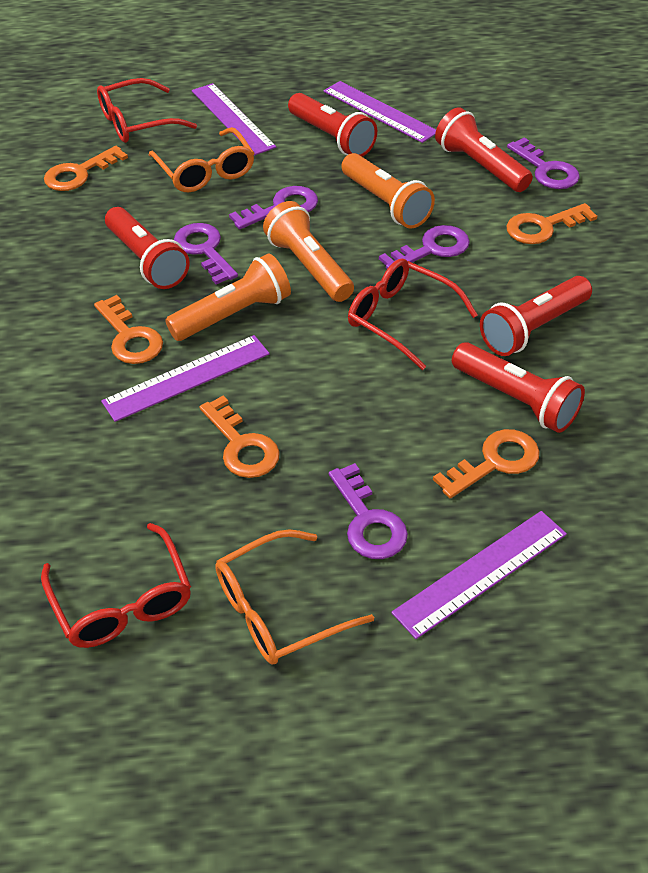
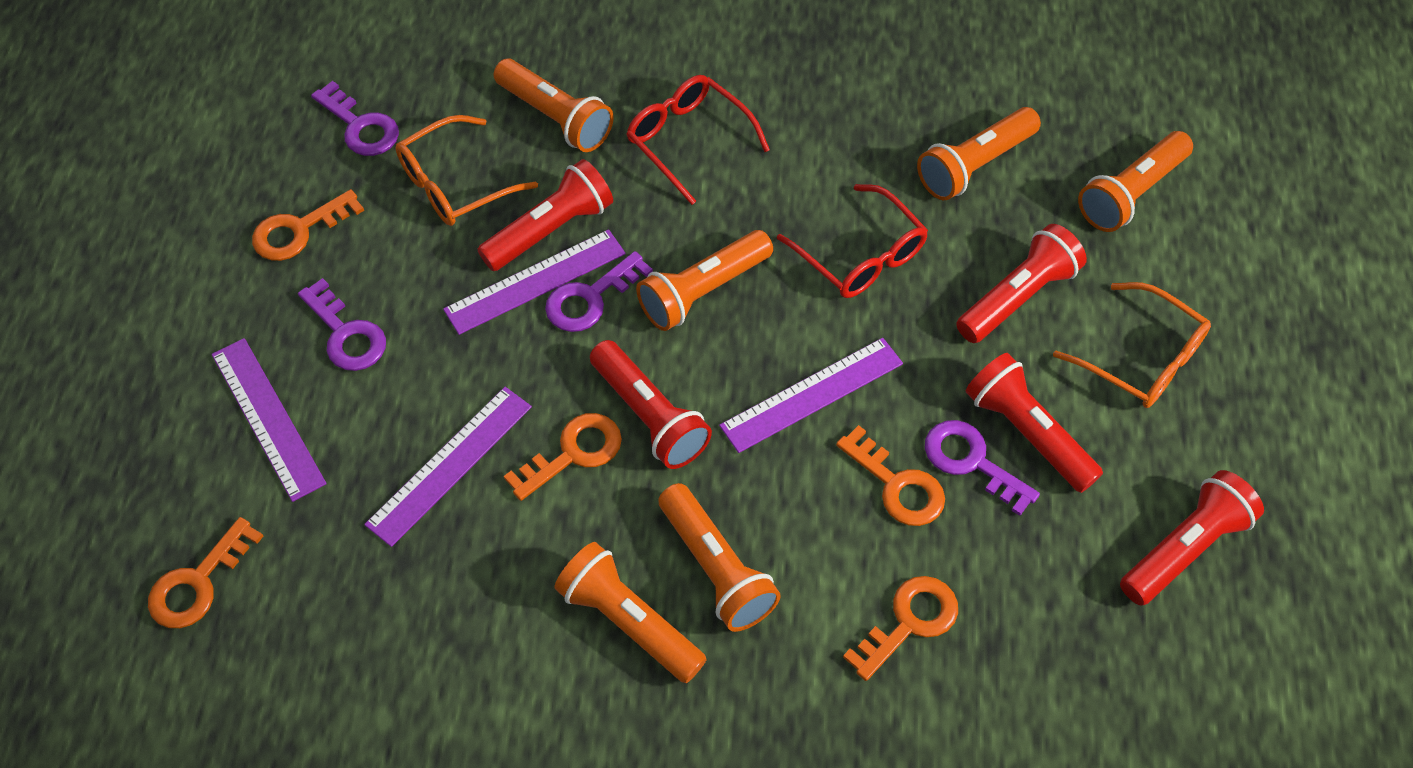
orange flashlight: 3 -> 6
purple key: 5 -> 4
red glasses: 3 -> 2

